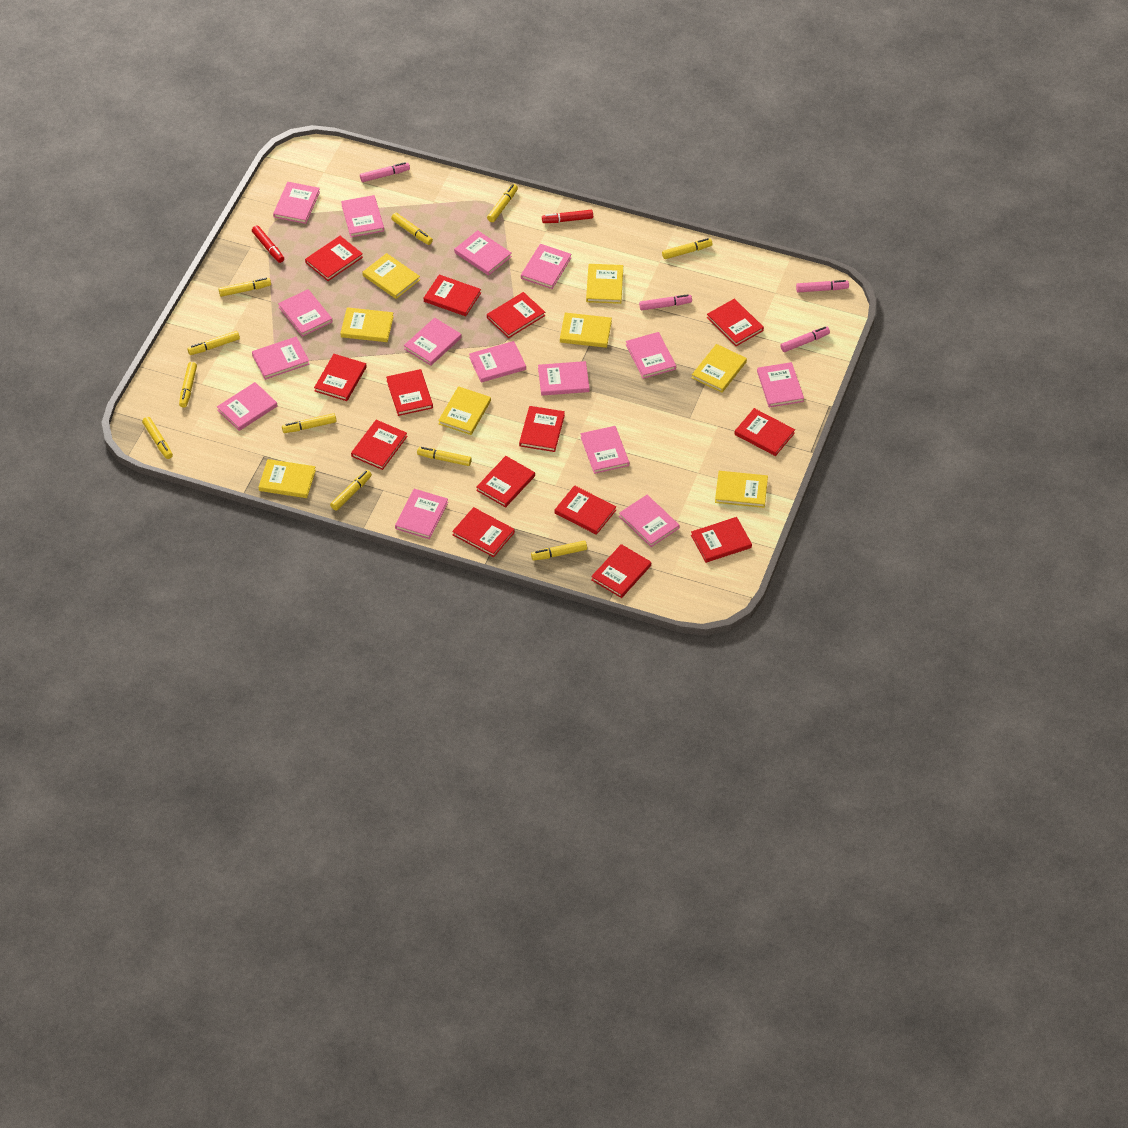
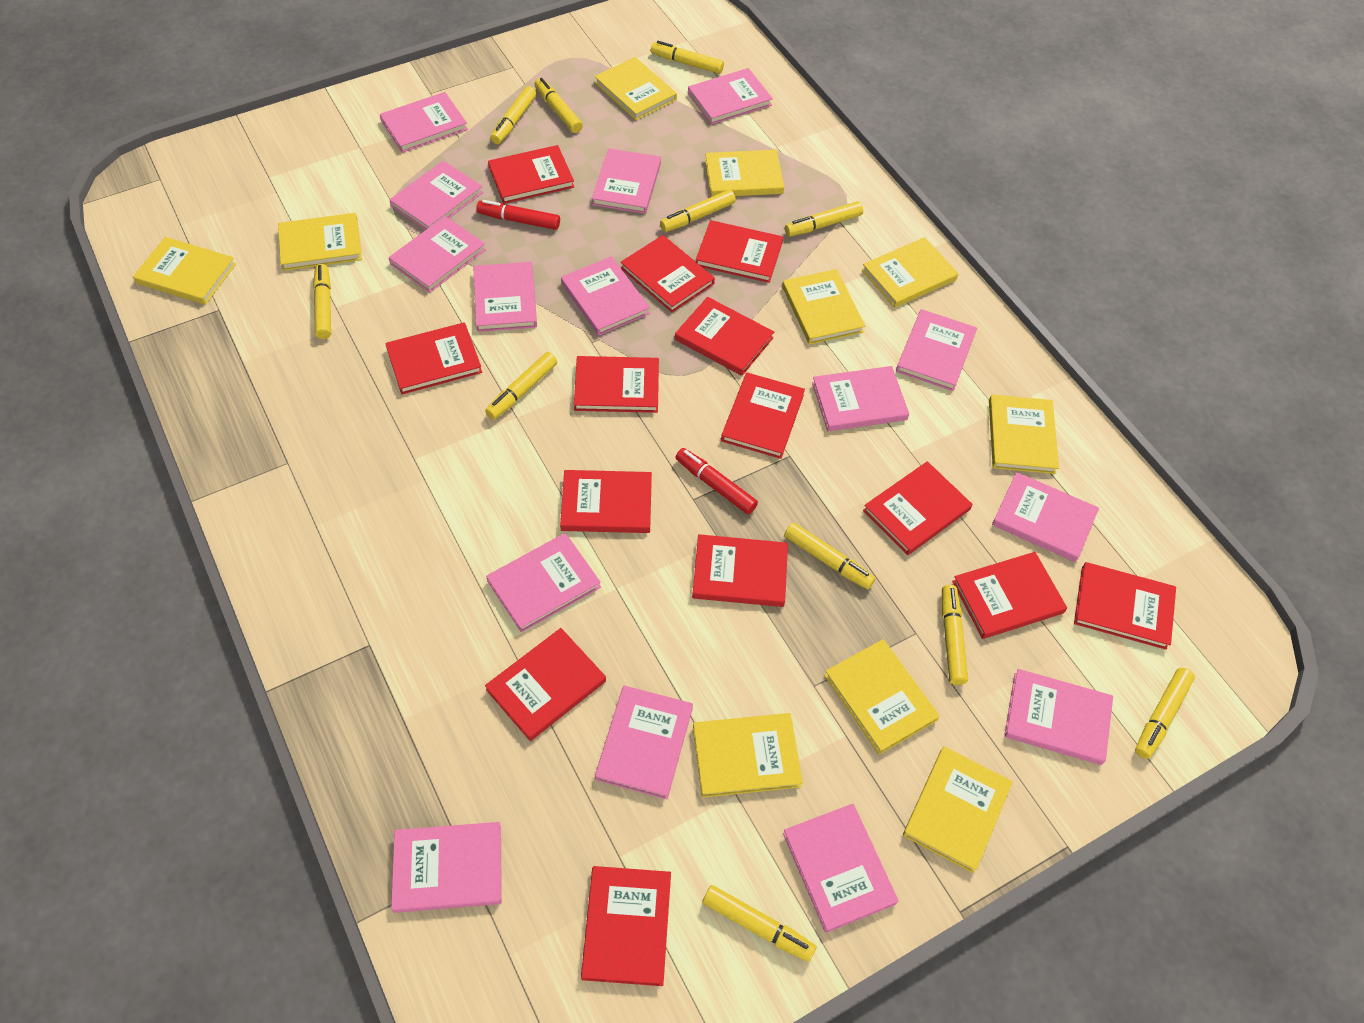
pink marker: 4 -> 0
yellow book: 8 -> 10

